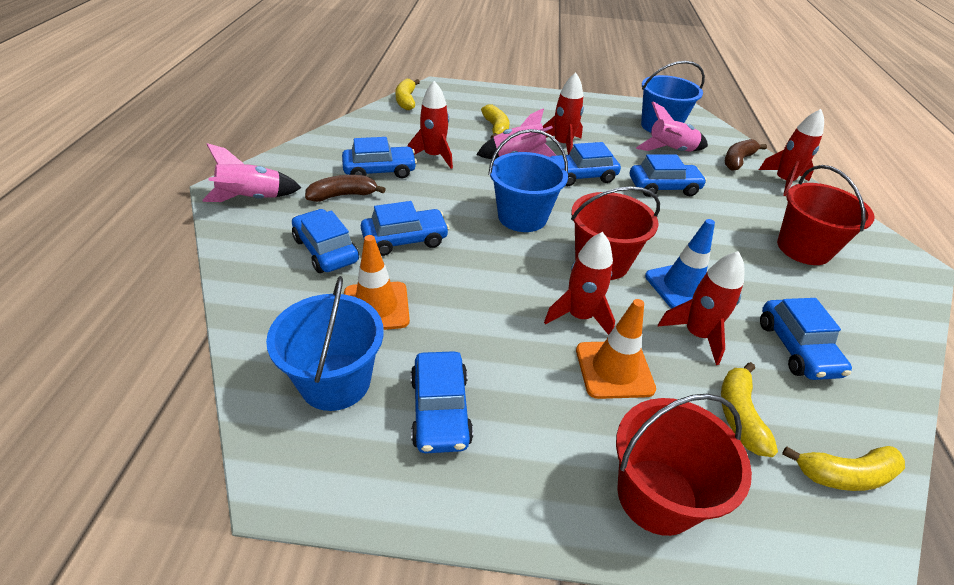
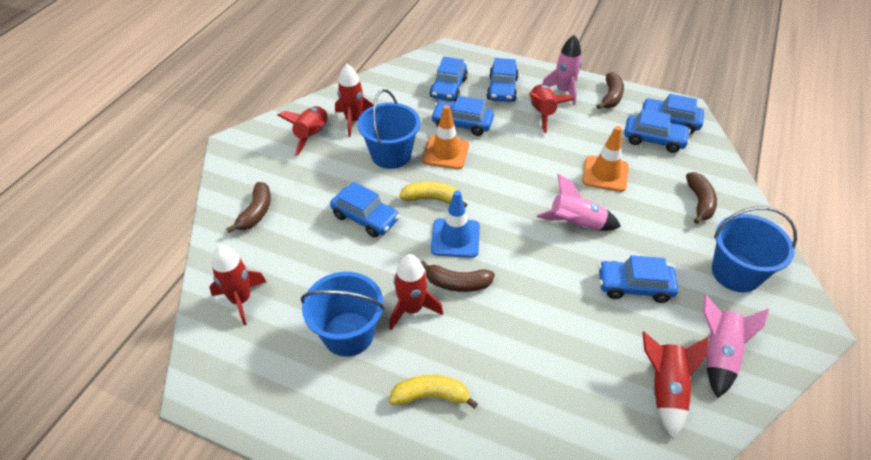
brown banana: 2 -> 4
red bucket: 3 -> 0
red rocket: 5 -> 6
yellow banana: 4 -> 2

